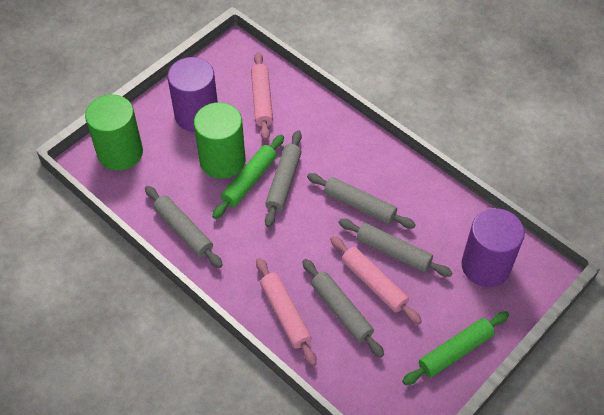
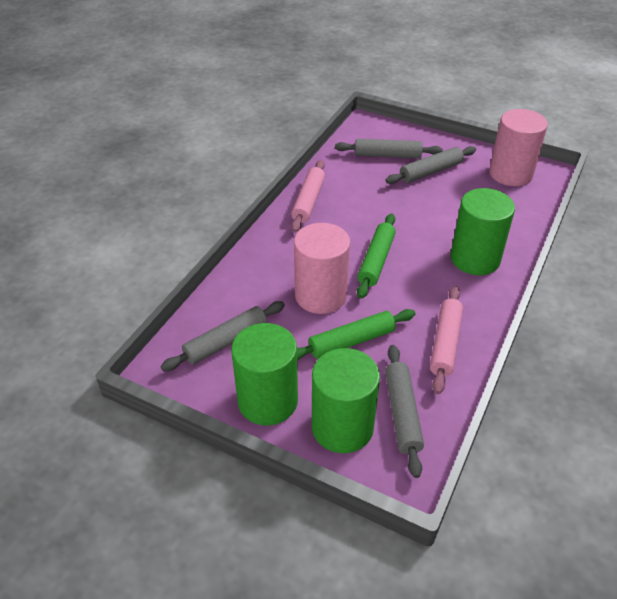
green cylinder: 2 -> 3
grey rolling pin: 5 -> 4
pink cylinder: 0 -> 2
pink rolling pin: 3 -> 2
purple cylinder: 2 -> 0

